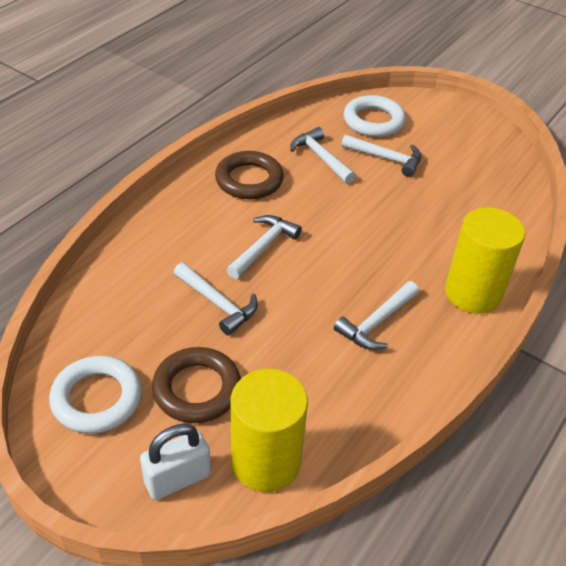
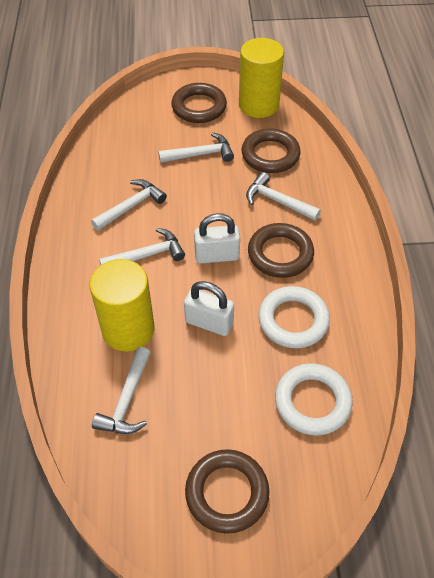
brown ring: 2 -> 4
white padlock: 1 -> 2

